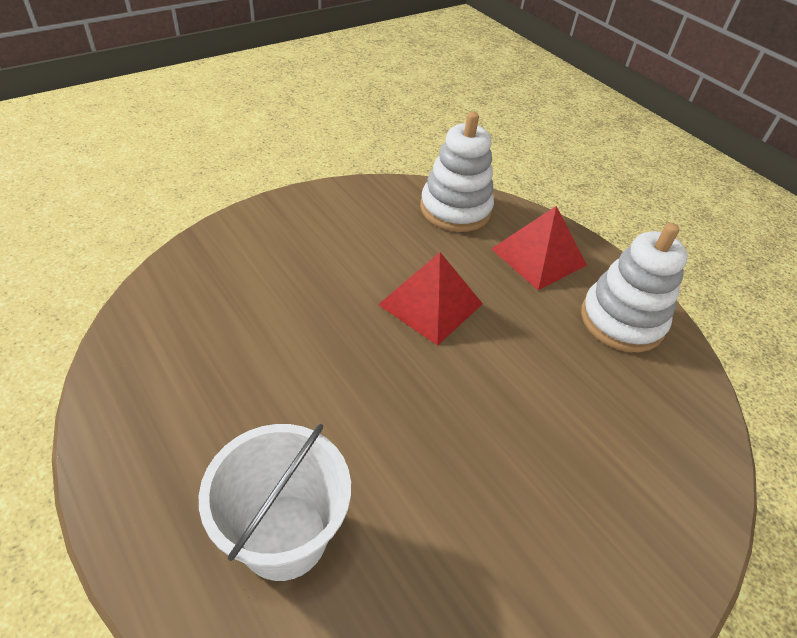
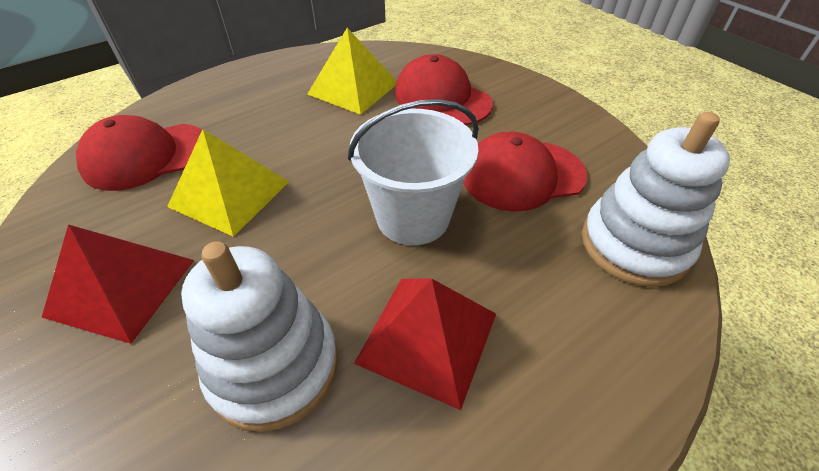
red cap: 0 -> 3
yellow pyramid: 0 -> 2

